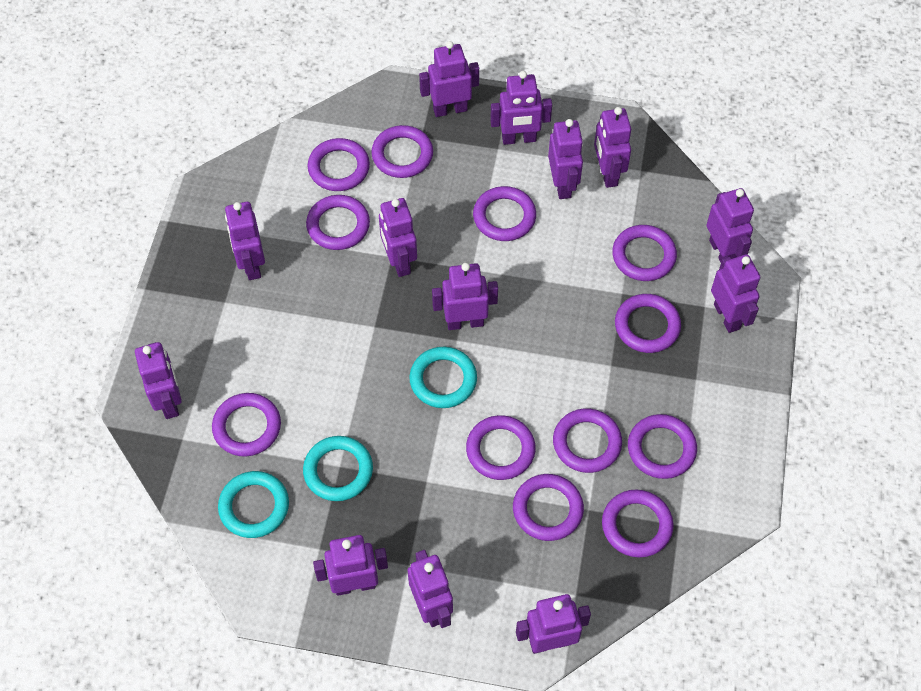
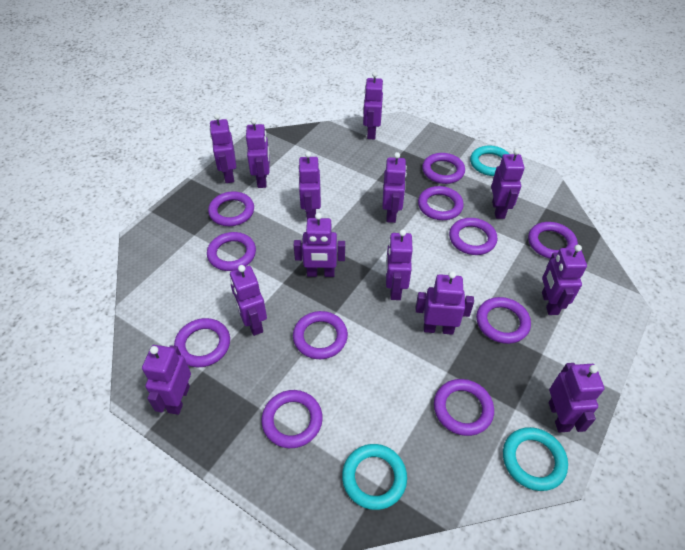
purple ring: 12 -> 11

